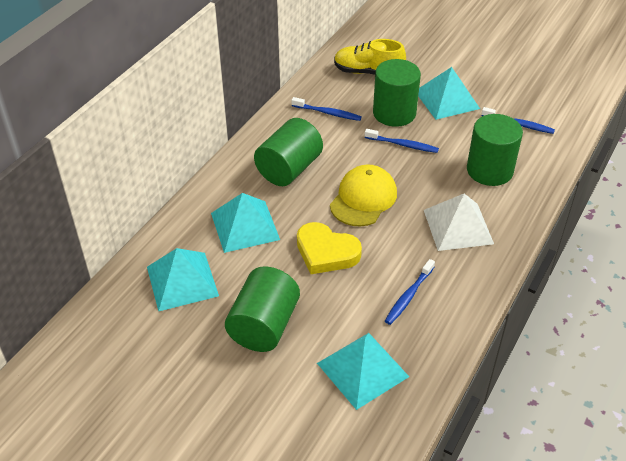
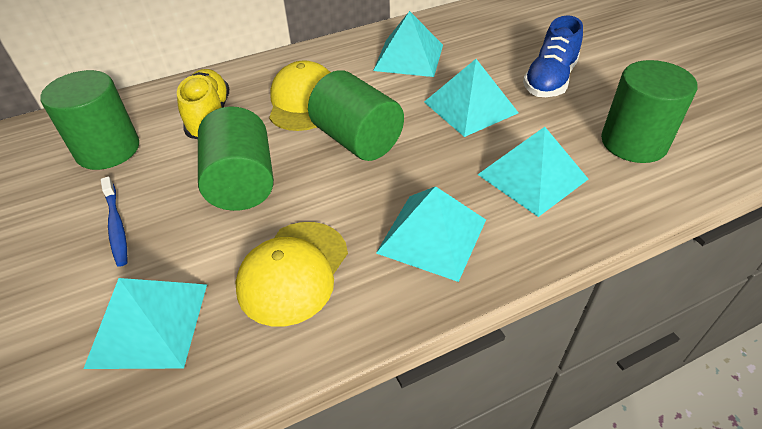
blue shoe: 0 -> 1
blue toothbrush: 4 -> 1
turquoise pyramid: 4 -> 5
white pyramid: 1 -> 0
yellow cap: 1 -> 2
yellow heart: 1 -> 0

